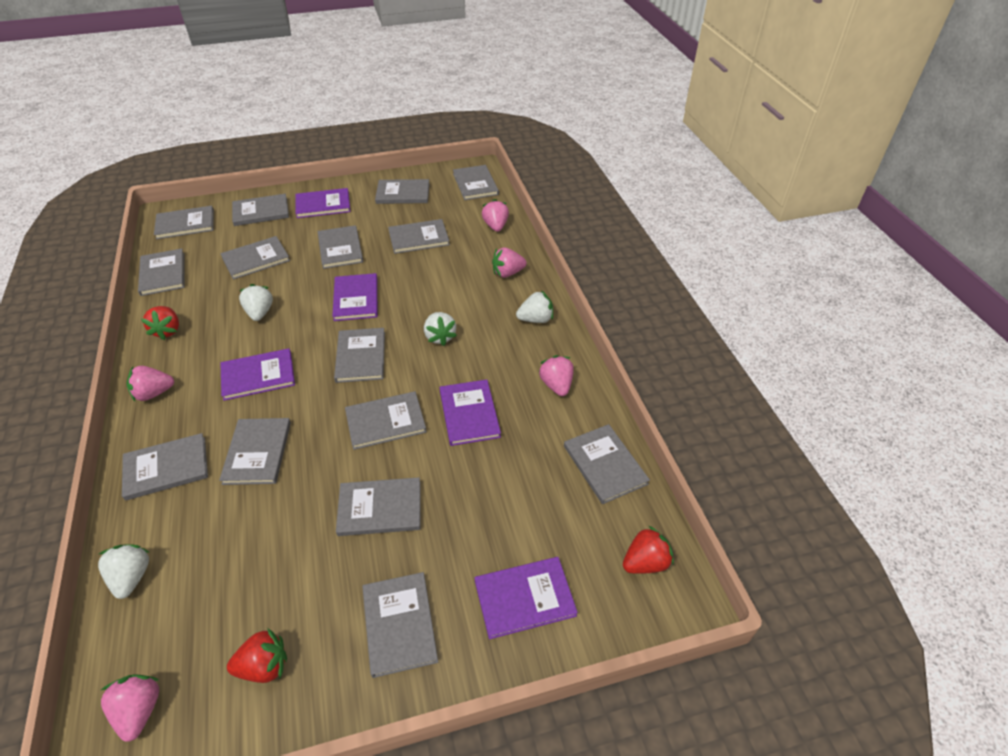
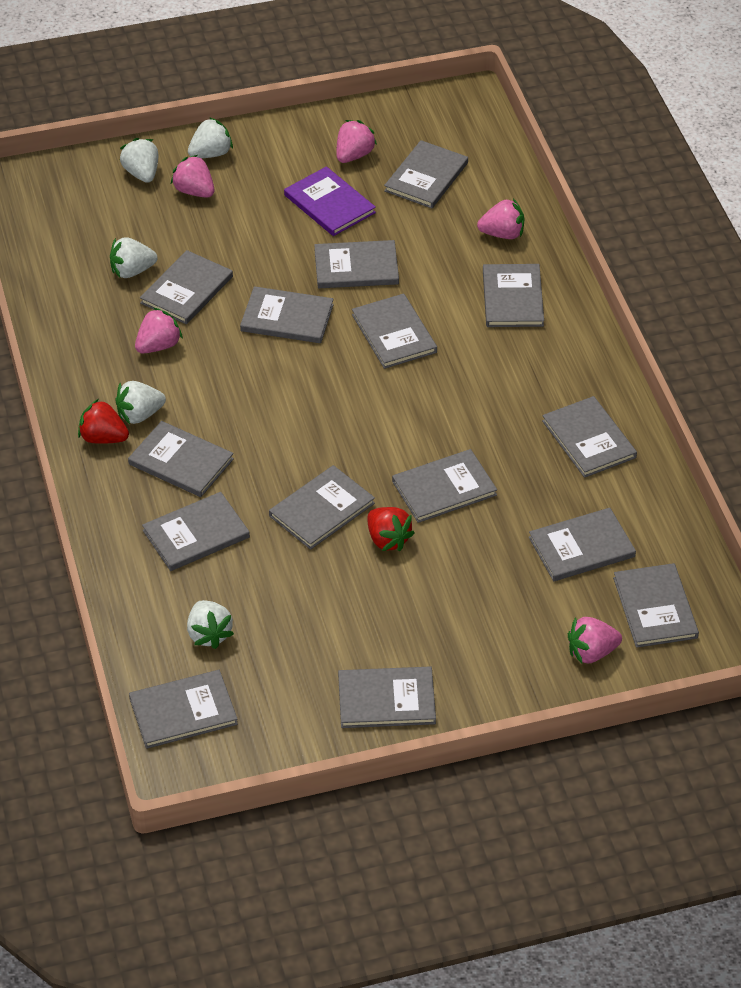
purple book: 5 -> 1
red strawberry: 3 -> 2
white strawberry: 4 -> 5

